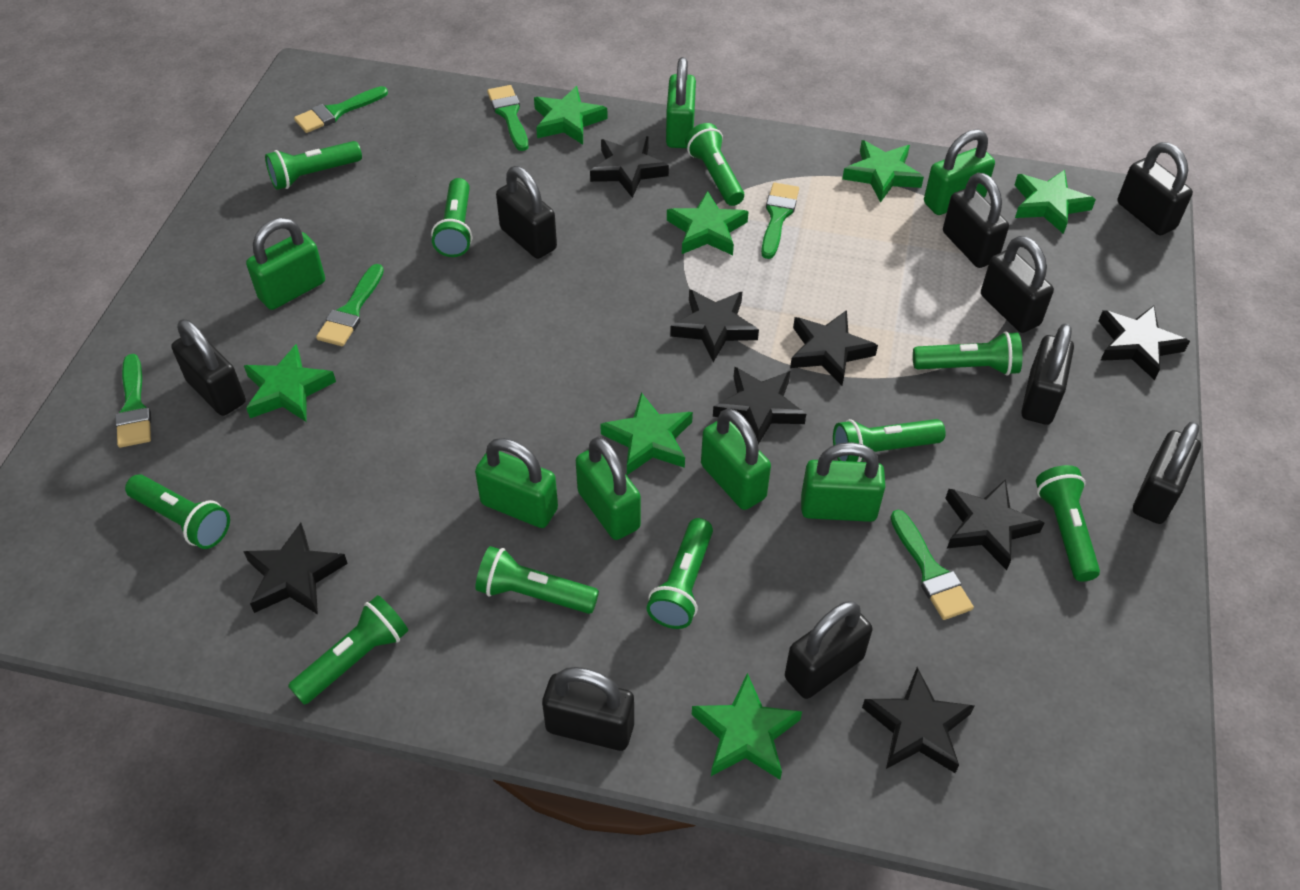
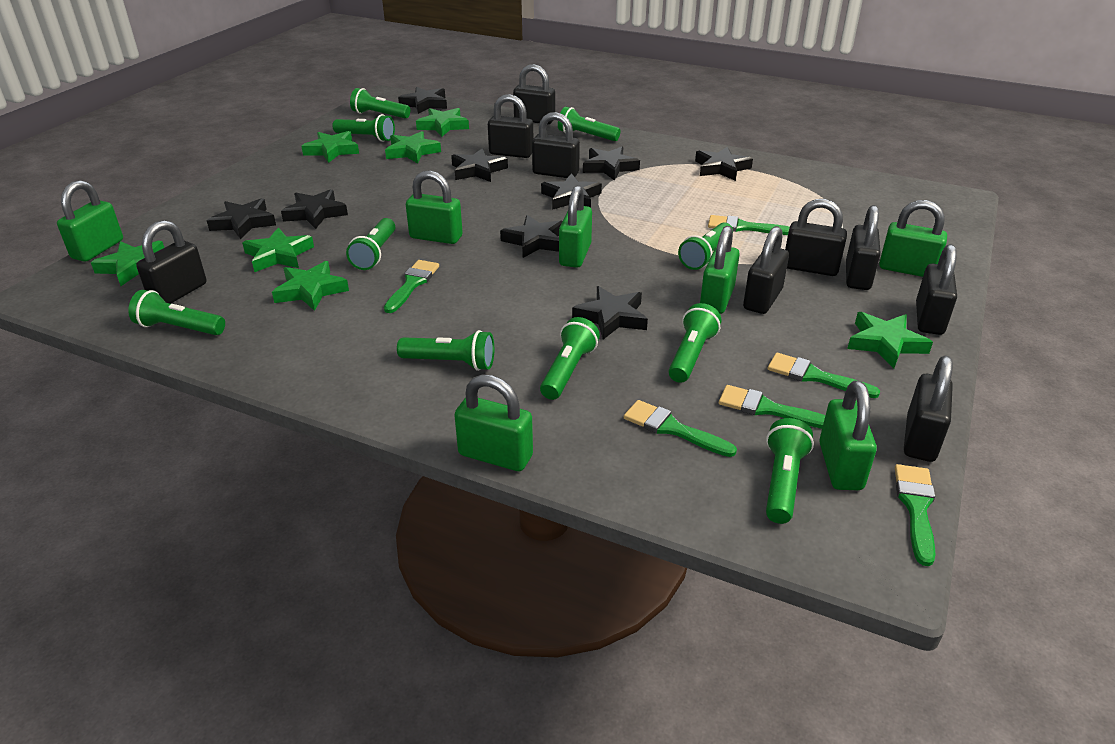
black star: 8 -> 9

